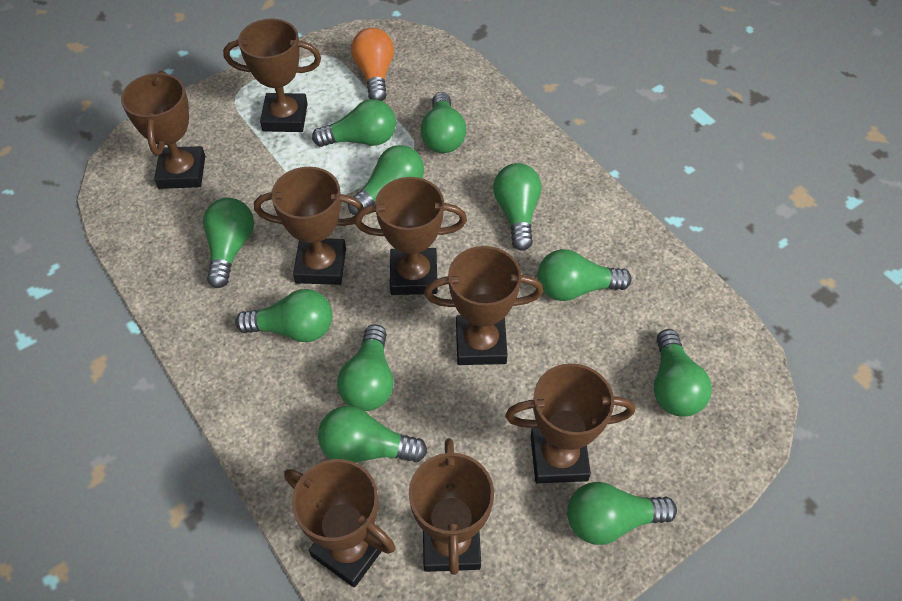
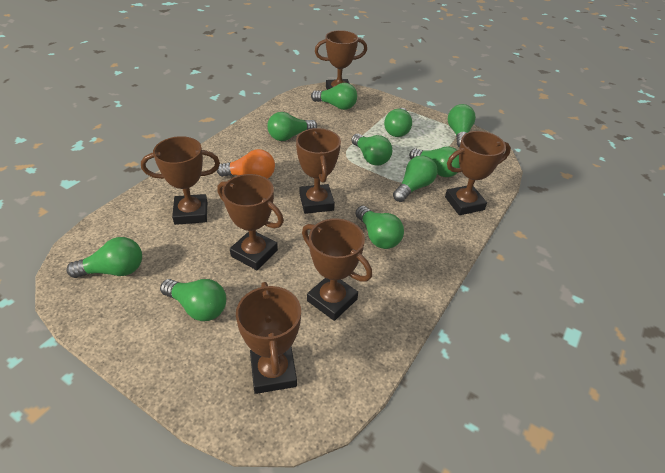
brown trophy: 8 -> 7
green light bulb: 11 -> 10

